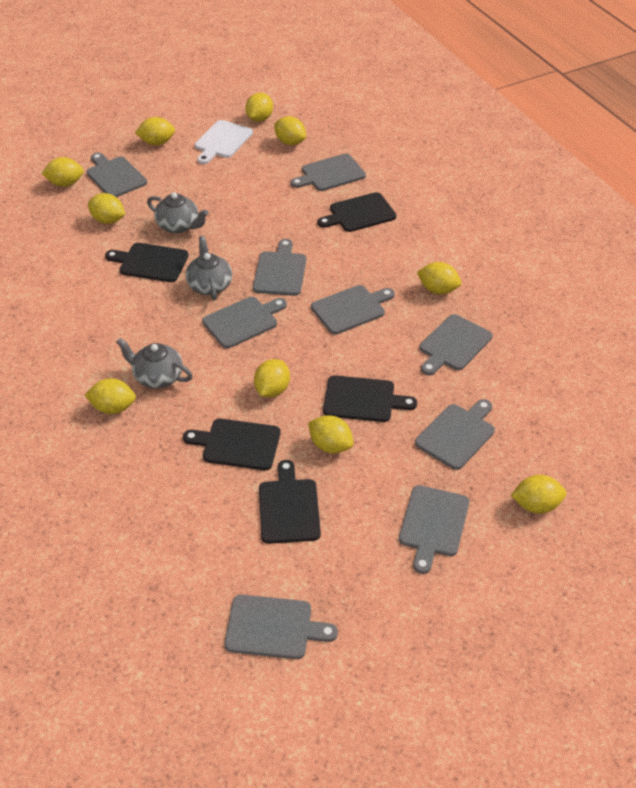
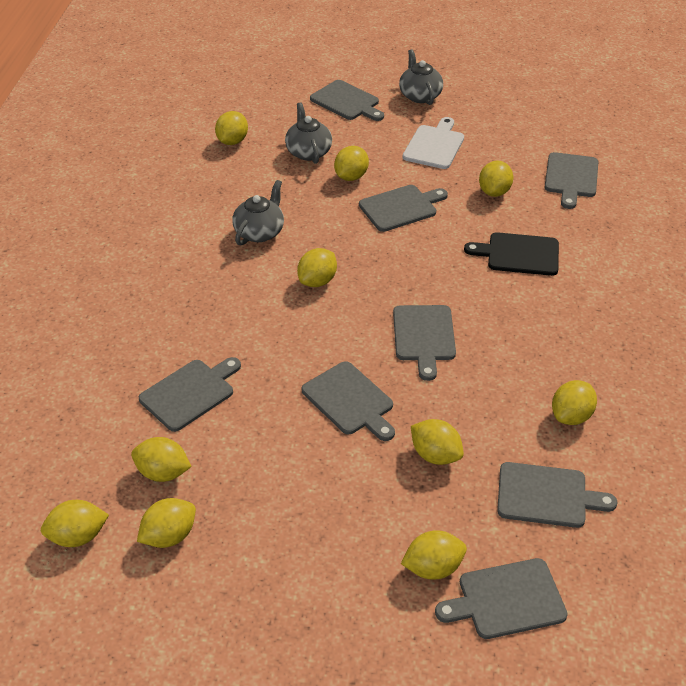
black cutting board: 5 -> 1
grey cutting board: 9 -> 8

